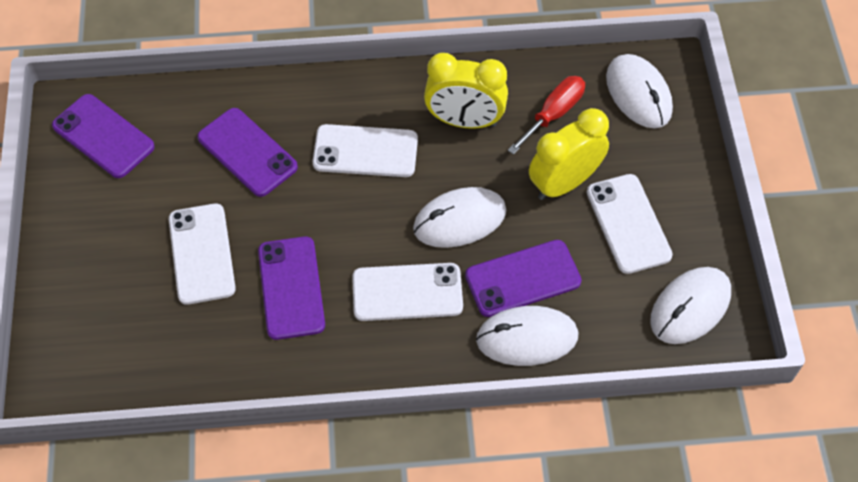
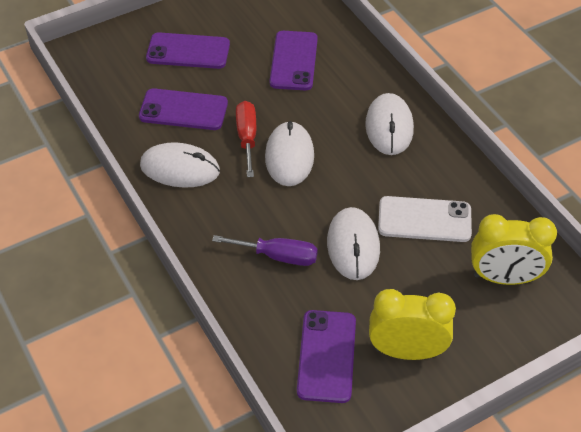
purple screwdriver: 0 -> 1
white phone: 4 -> 1

